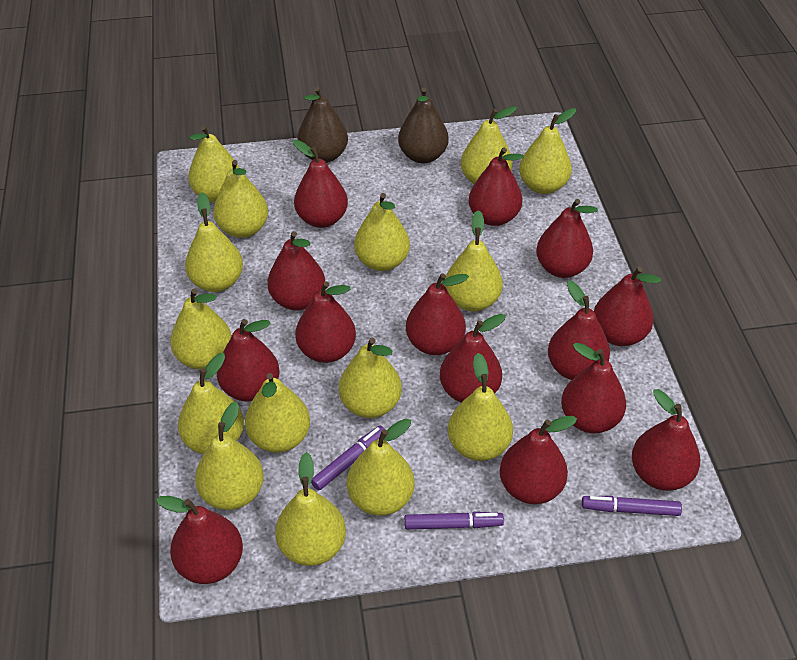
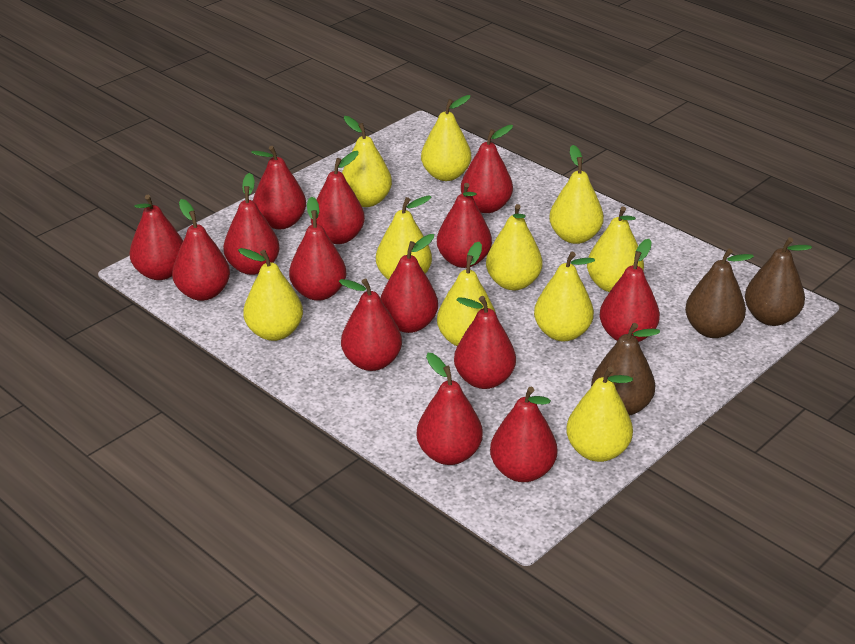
brown pear: 2 -> 3
purple marker: 3 -> 0
yellow pear: 15 -> 10

